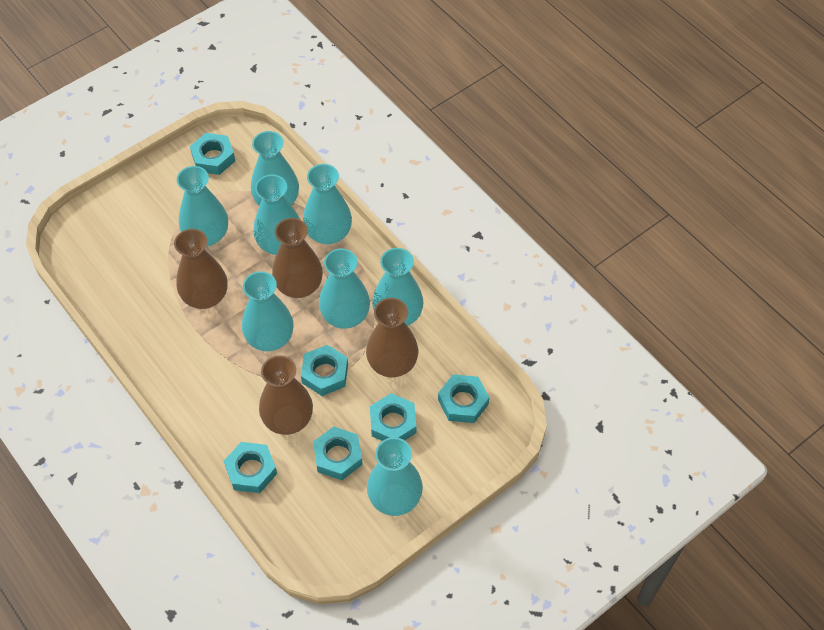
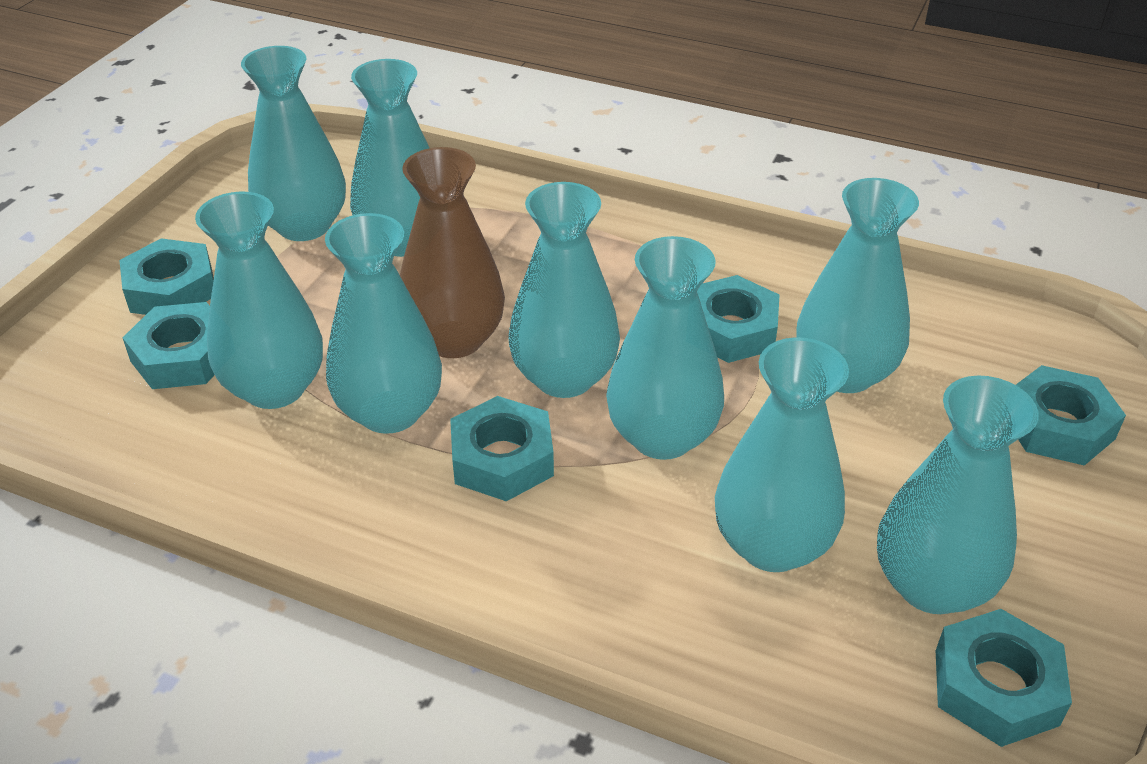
brown vase: 4 -> 1
turquoise vase: 8 -> 9

